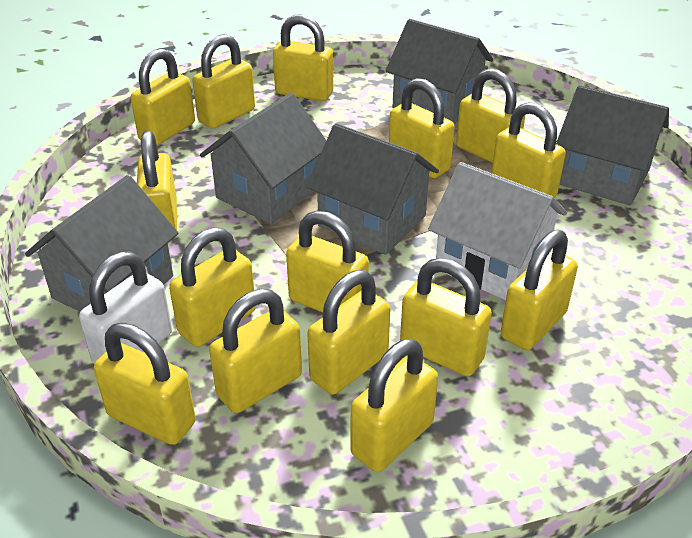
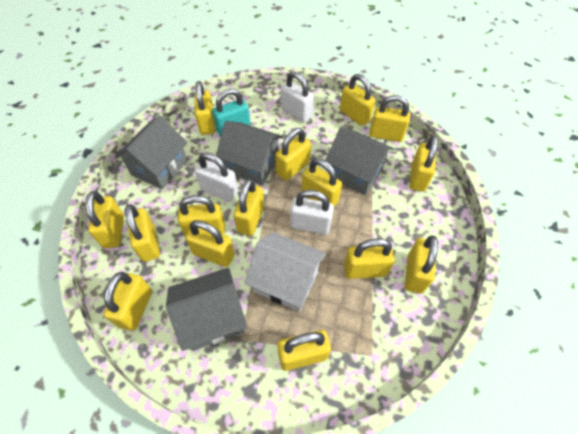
grey house: 5 -> 4
turquoise padlock: 0 -> 1
white padlock: 1 -> 3

